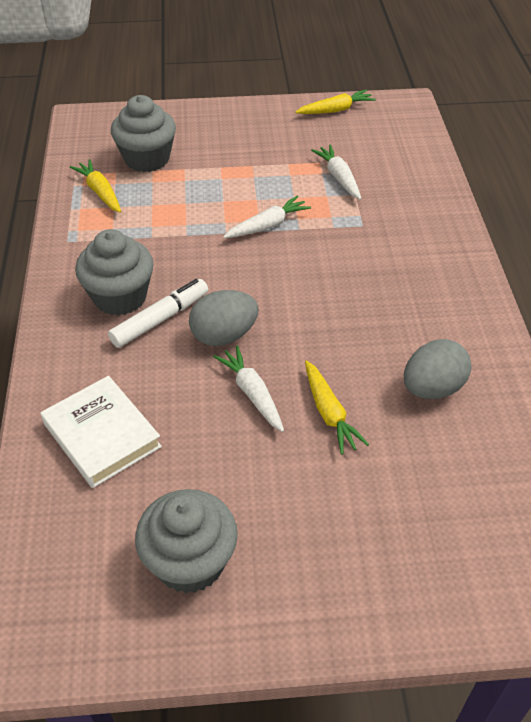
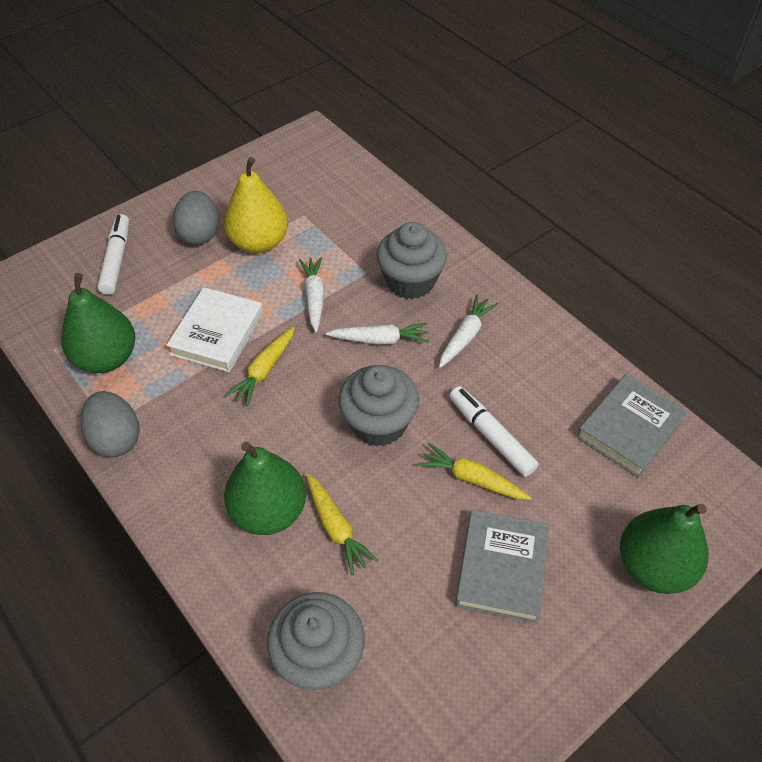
green pear: 0 -> 3
grey book: 0 -> 2
white marker: 1 -> 2
yellow pear: 0 -> 1

